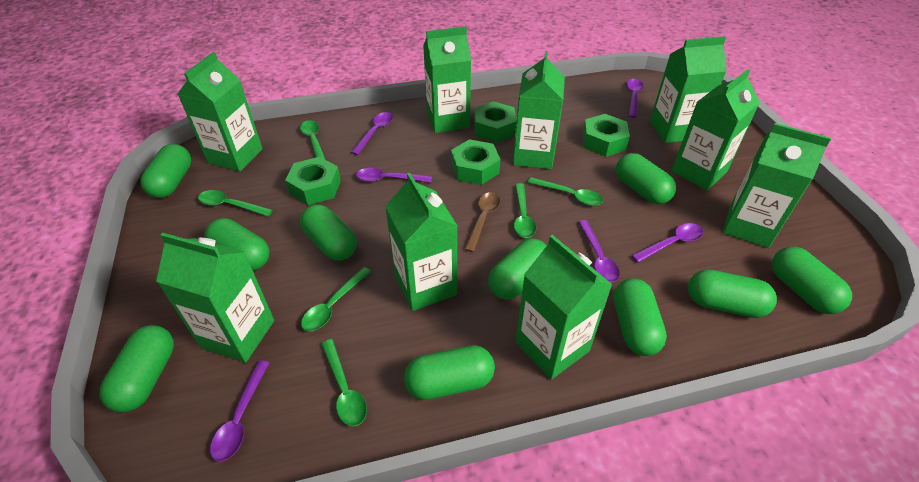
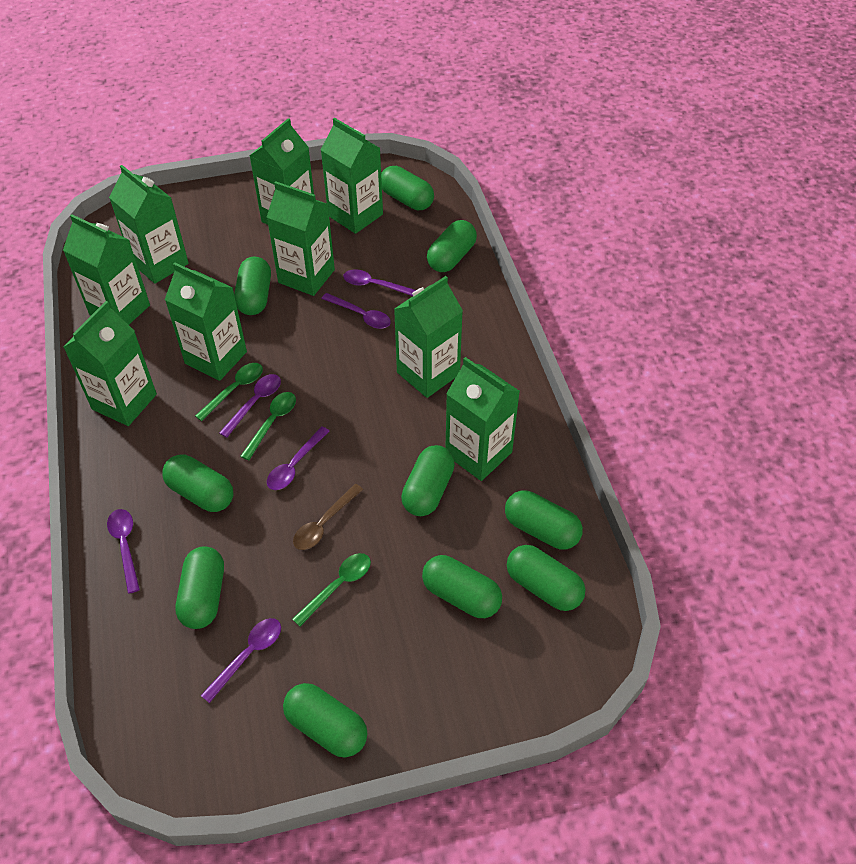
green nut: 4 -> 0
green spoon: 6 -> 3

